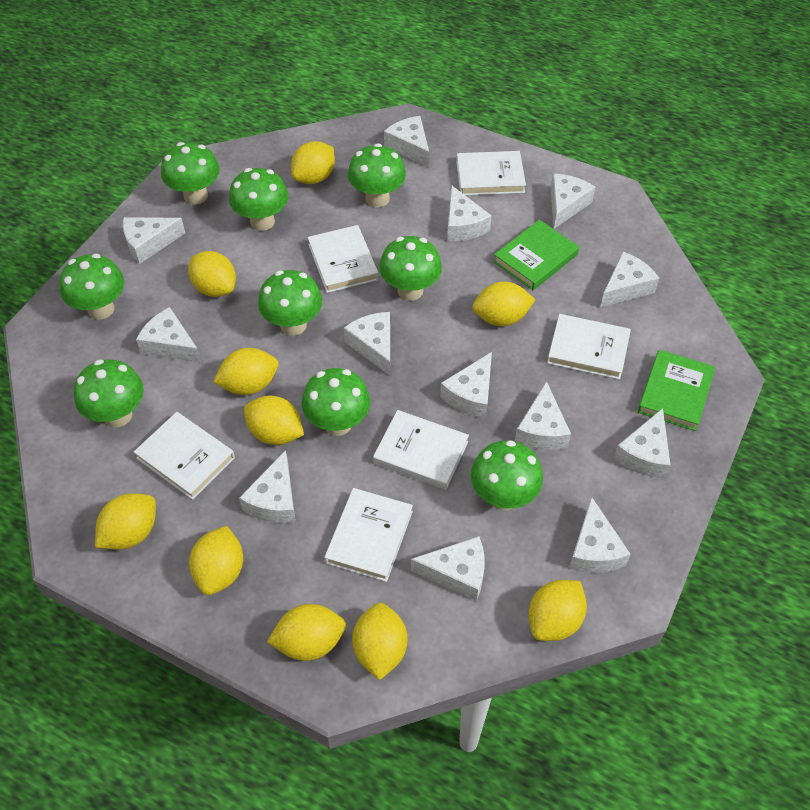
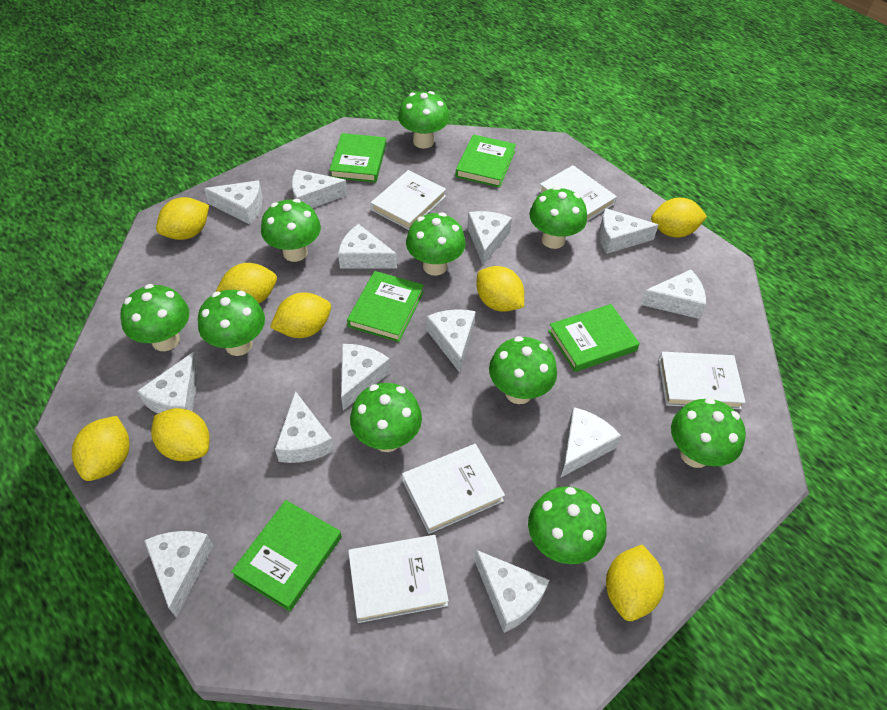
green book: 2 -> 5
green mushroom: 9 -> 10
white book: 6 -> 5
yellow lemon: 10 -> 8

